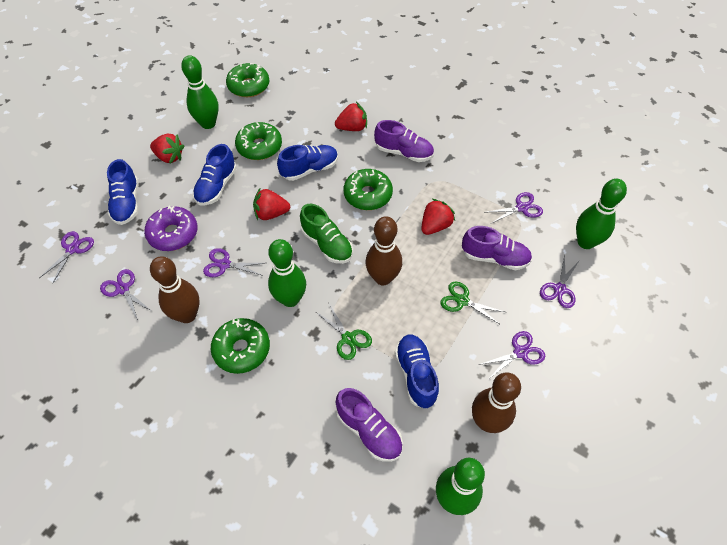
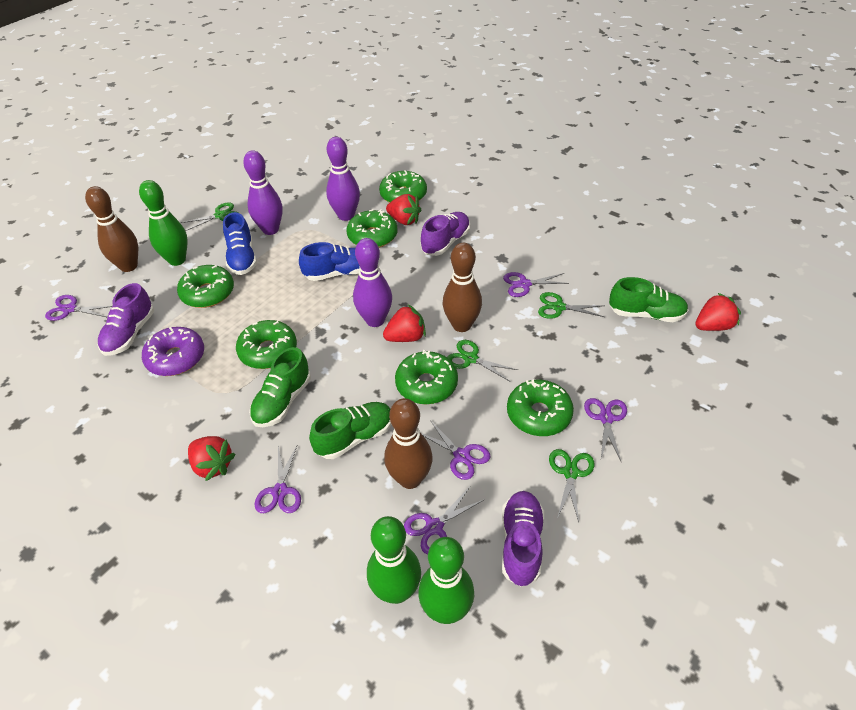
blue shoe: 4 -> 2
green bowling pin: 4 -> 3
green donut: 4 -> 6
green scissors: 2 -> 4
green shoe: 1 -> 3
purple bowling pin: 0 -> 3

